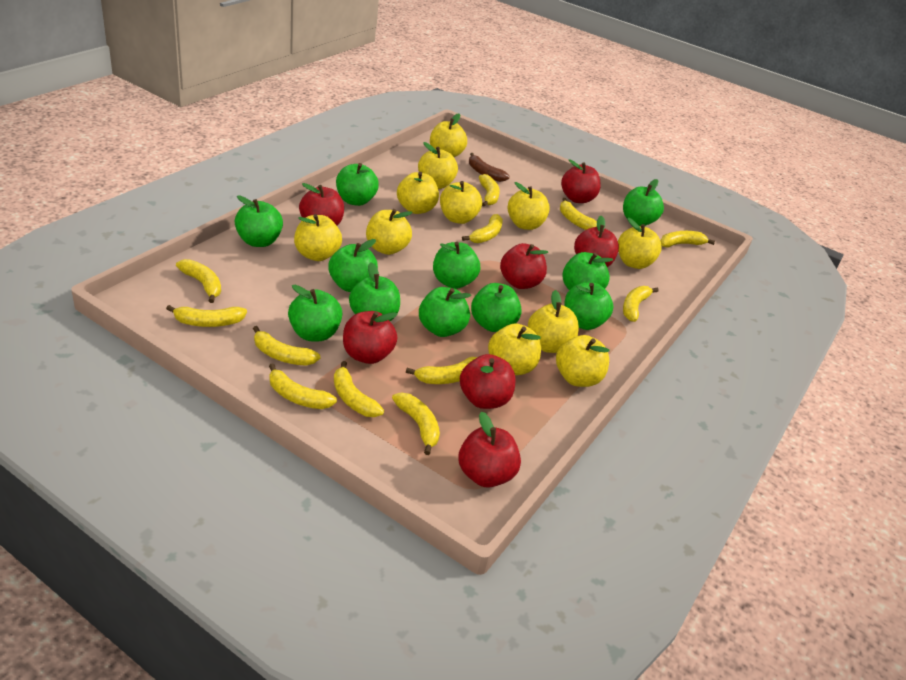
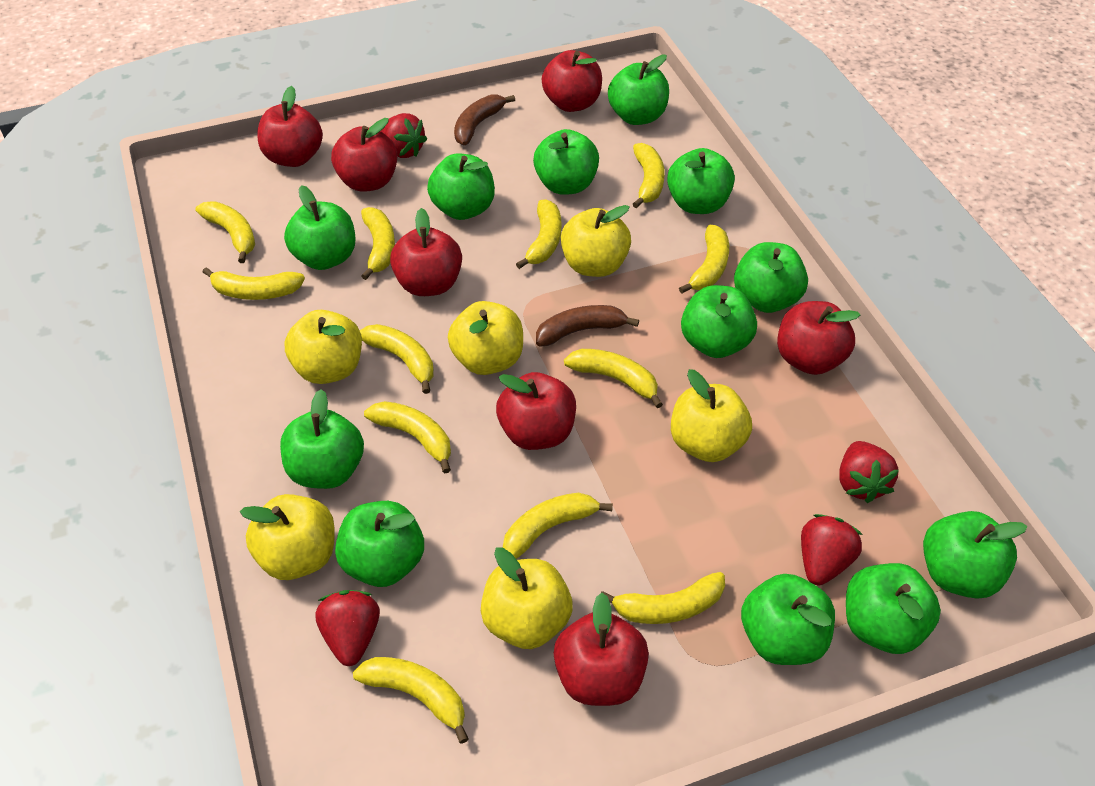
brown banana: 1 -> 2
green apple: 11 -> 12
red strawberry: 0 -> 4
yellow apple: 11 -> 6

